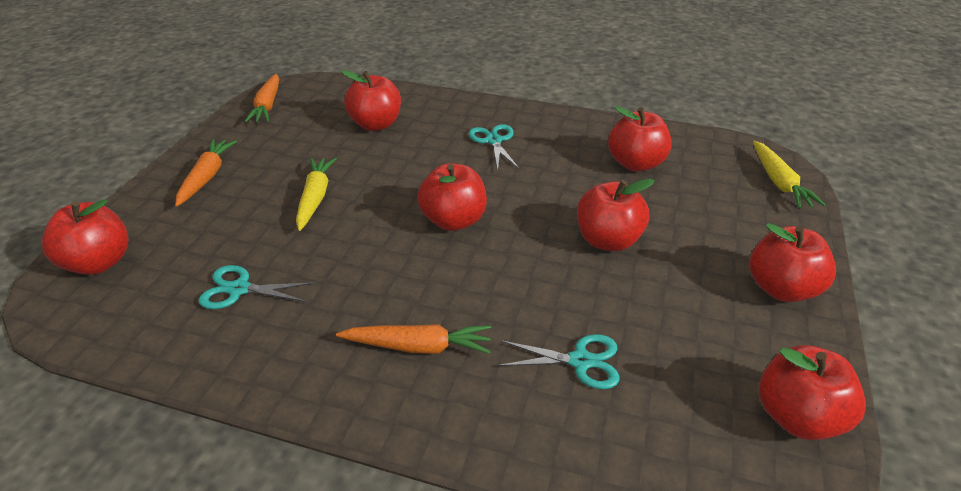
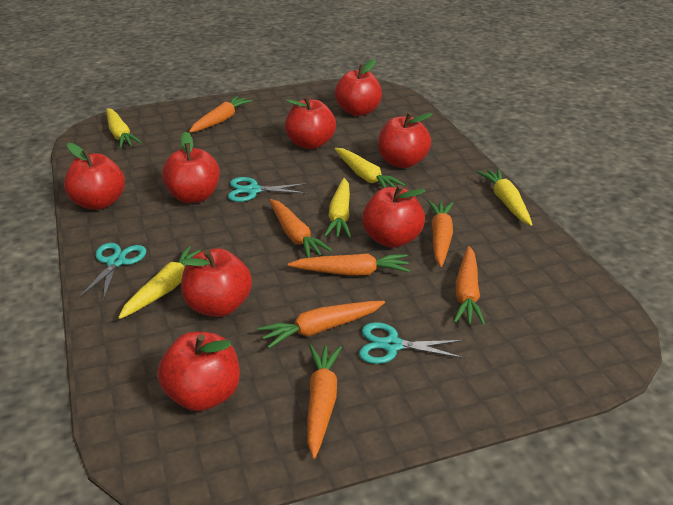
orange carrot: 3 -> 7
red apple: 7 -> 8
yellow carrot: 2 -> 5

